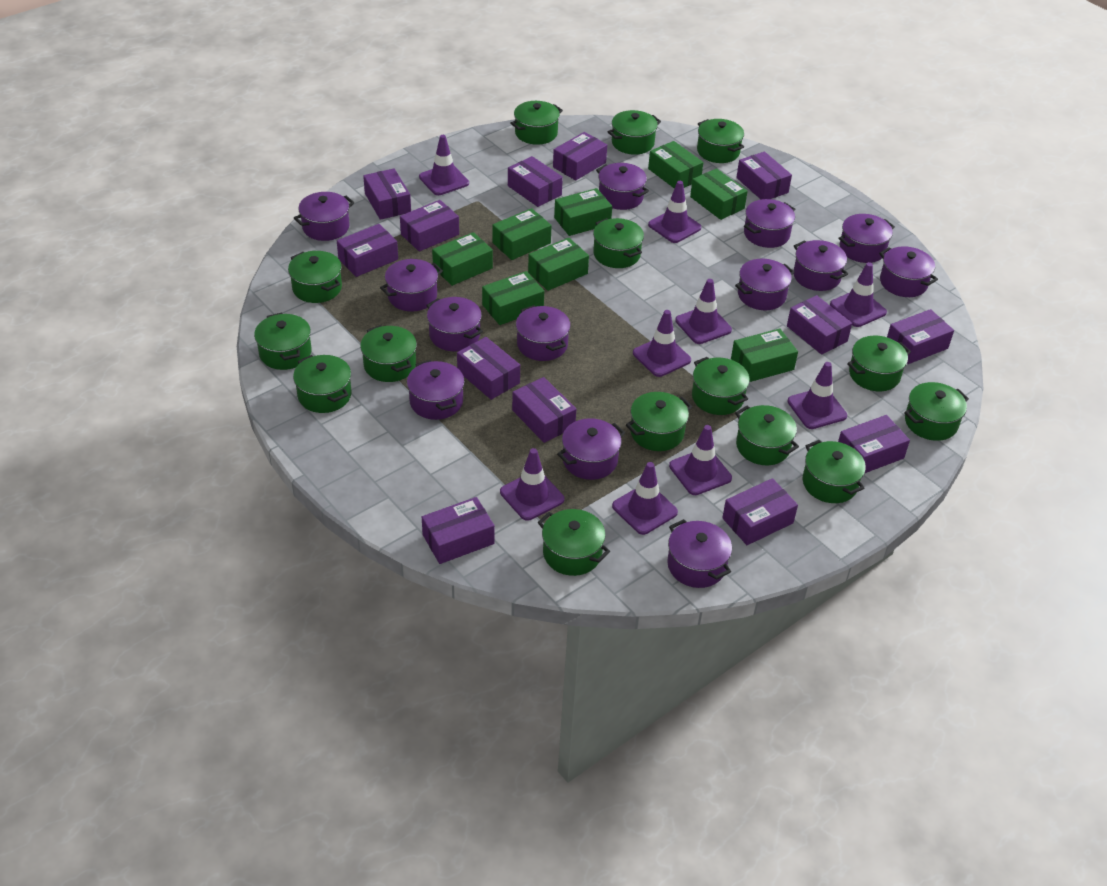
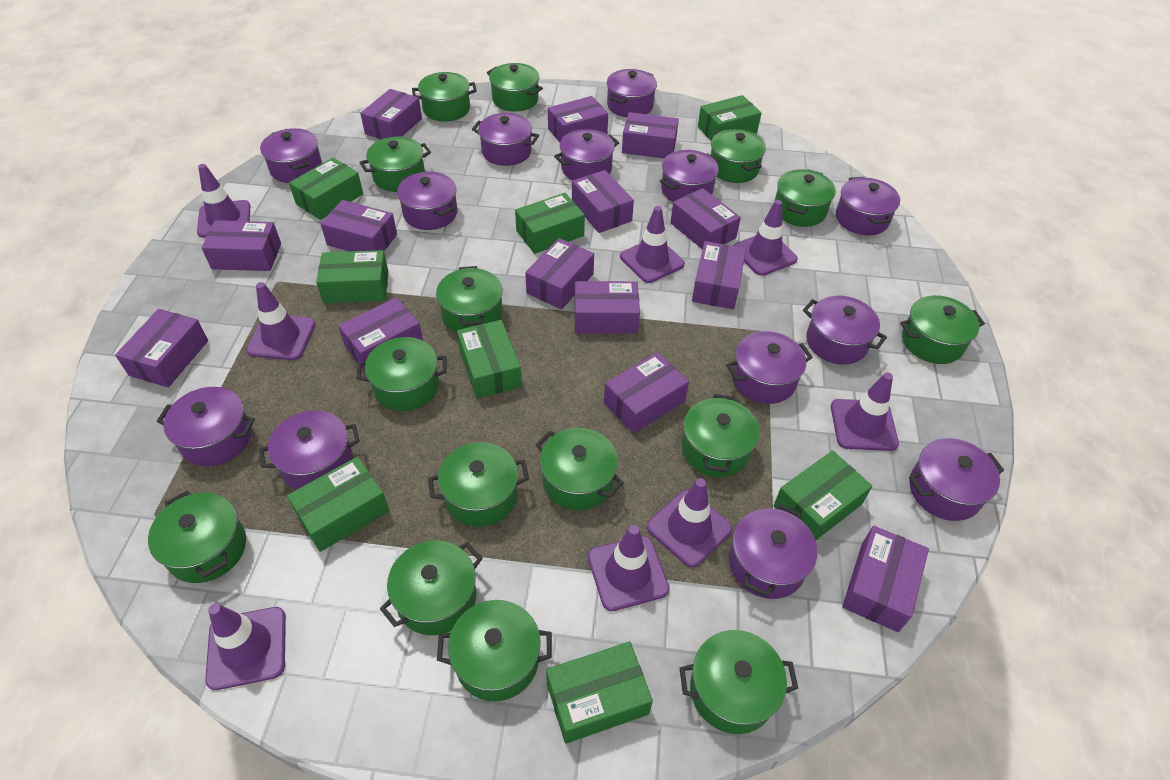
purple box: 13 -> 14
purple traffic cone: 9 -> 8

